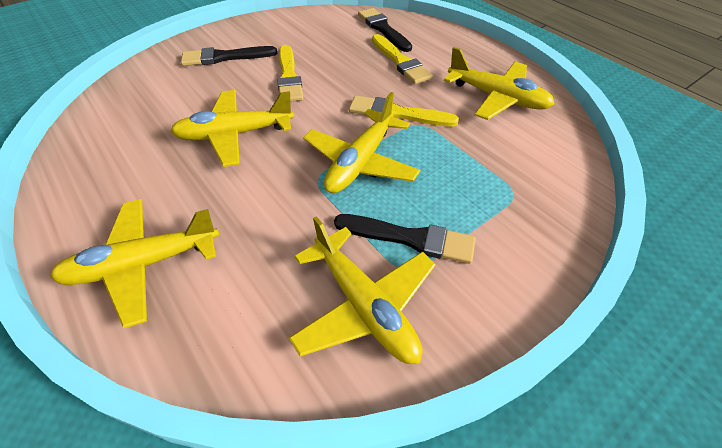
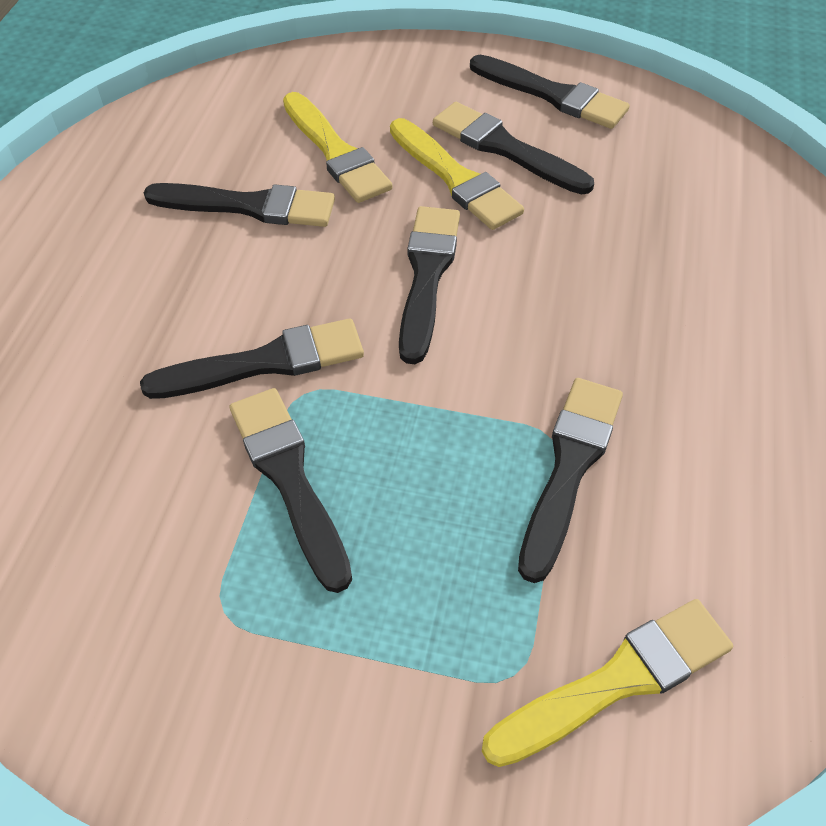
black brush: 3 -> 7
yellow plane: 5 -> 0

